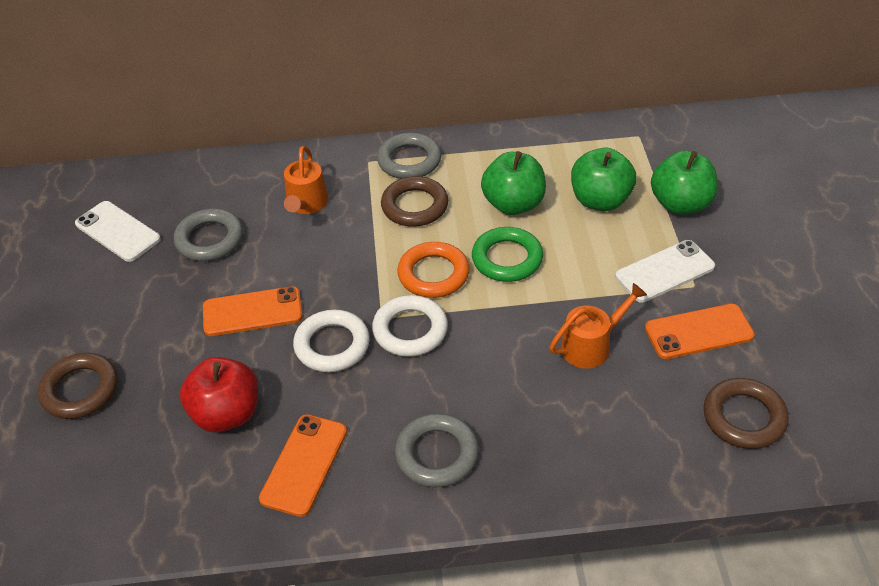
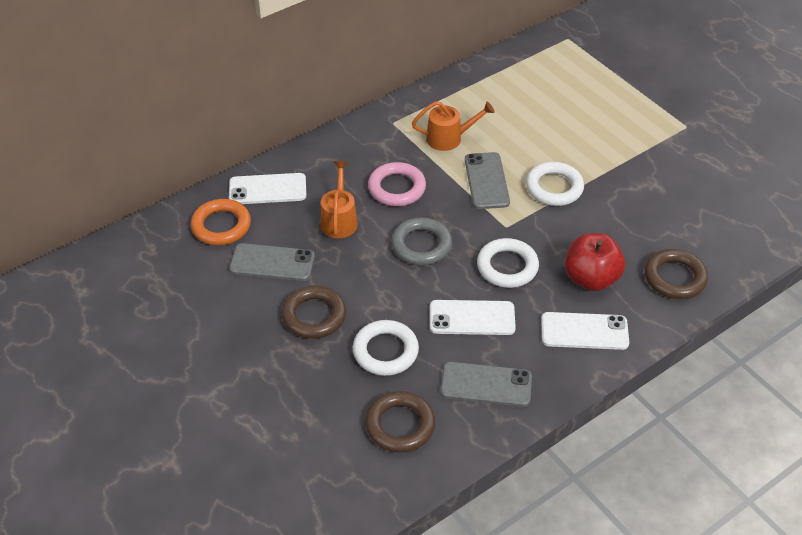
green apple: 3 -> 0
green ring: 1 -> 0
grey phone: 0 -> 3
grey ring: 3 -> 1
orange phone: 3 -> 0
pink ring: 0 -> 1
white phone: 2 -> 3
white ring: 2 -> 3

